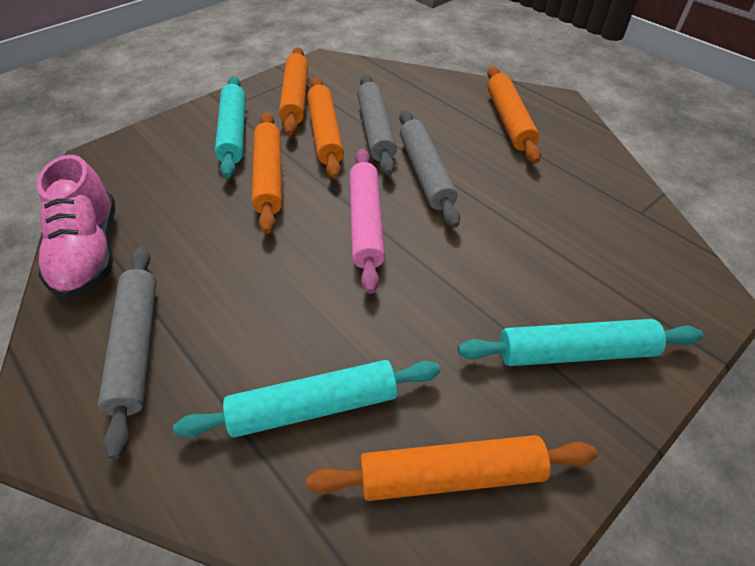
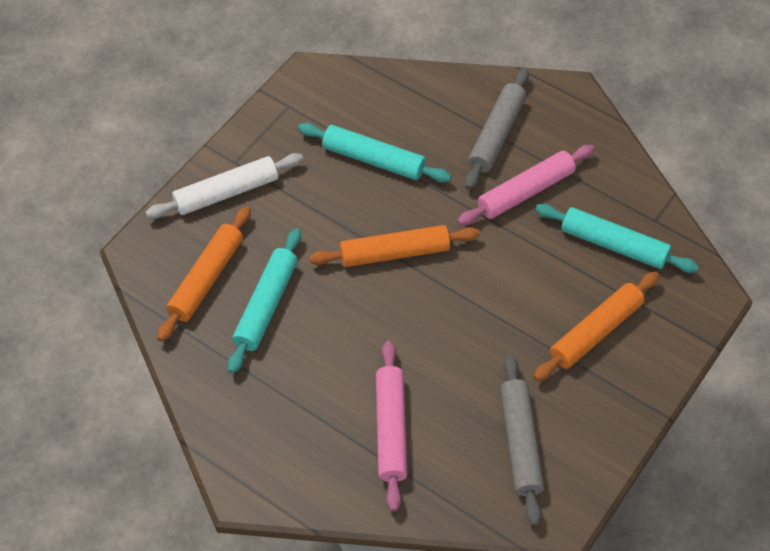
grey rolling pin: 3 -> 2
orange rolling pin: 5 -> 3
pink rolling pin: 1 -> 2
pink shoe: 1 -> 0
white rolling pin: 0 -> 1

